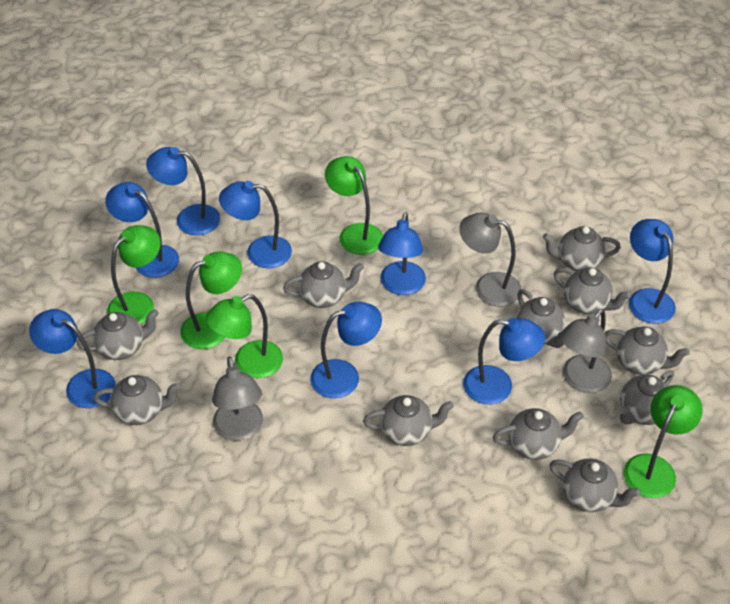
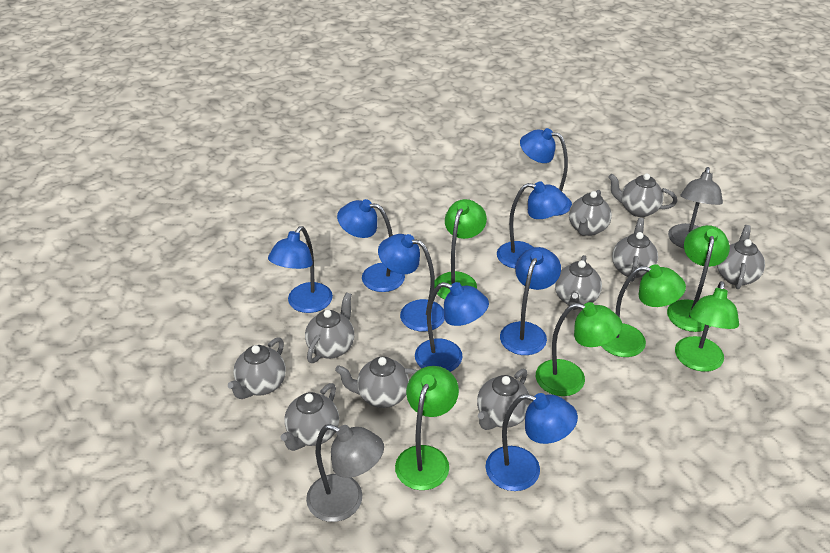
green lamp: 5 -> 6
grey lamp: 3 -> 2
grey teapot: 11 -> 10

